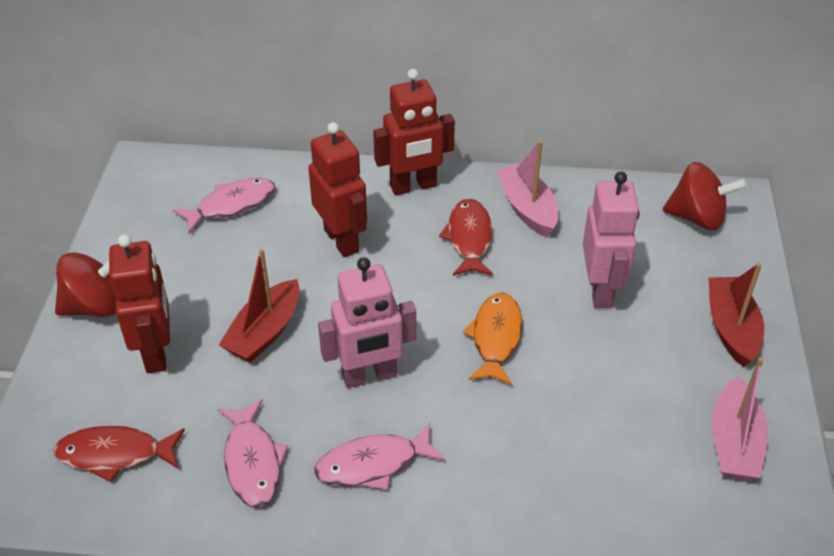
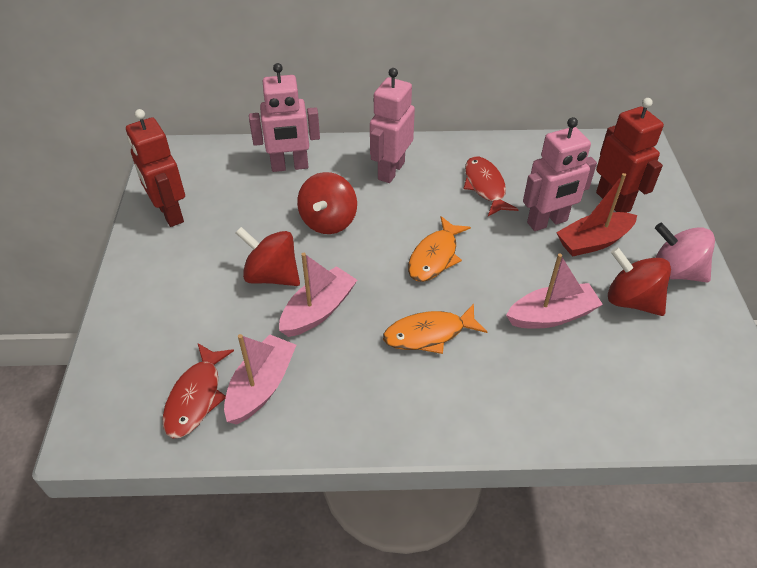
orange fish: 1 -> 2
pink boat: 2 -> 3
pink fish: 3 -> 0
pink robot: 2 -> 3
pink spinning top: 0 -> 1
red boat: 2 -> 1
red robot: 3 -> 2
red spinning top: 2 -> 3

